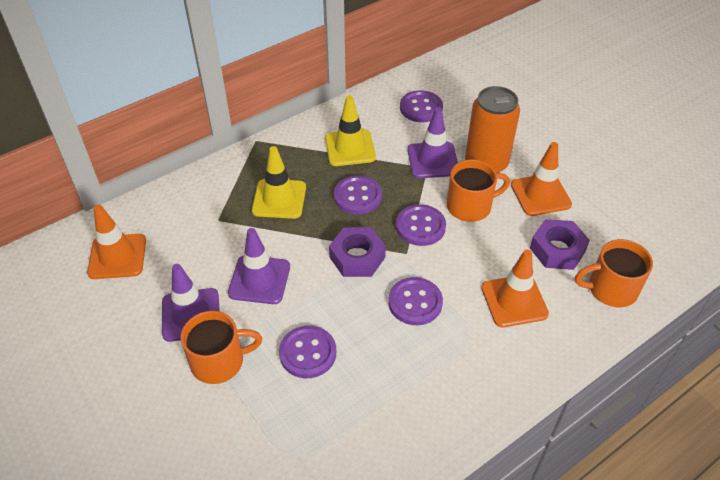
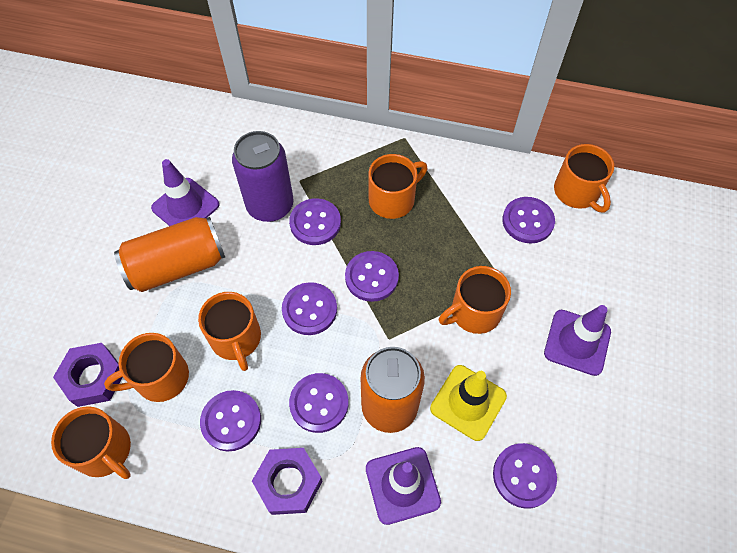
orange can: 1 -> 2
orange mug: 3 -> 6
orange traffic cone: 3 -> 0
purple button: 5 -> 7
purple can: 0 -> 1
yellow traffic cone: 2 -> 1

